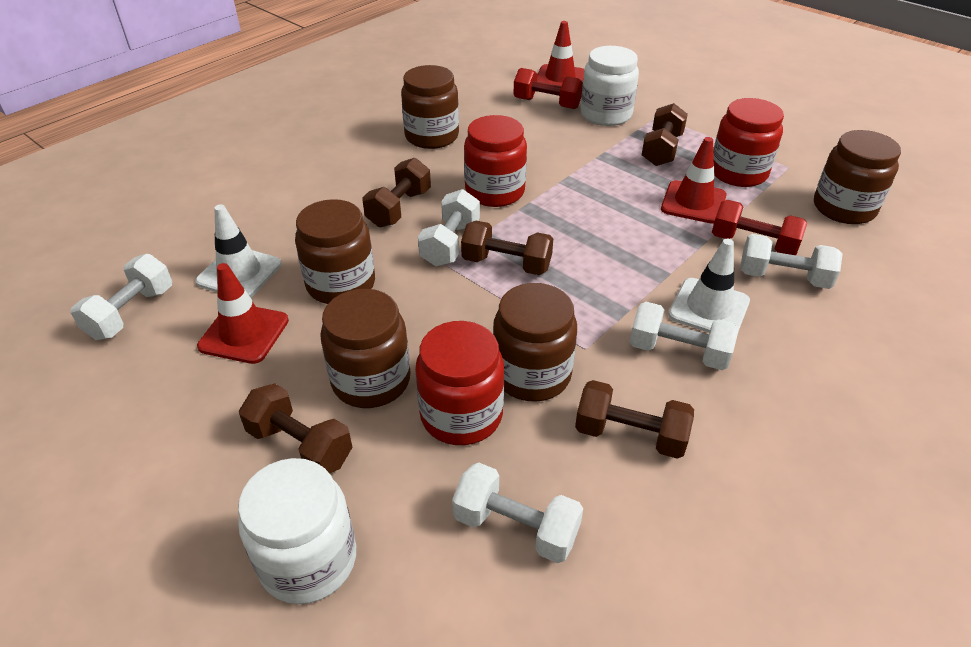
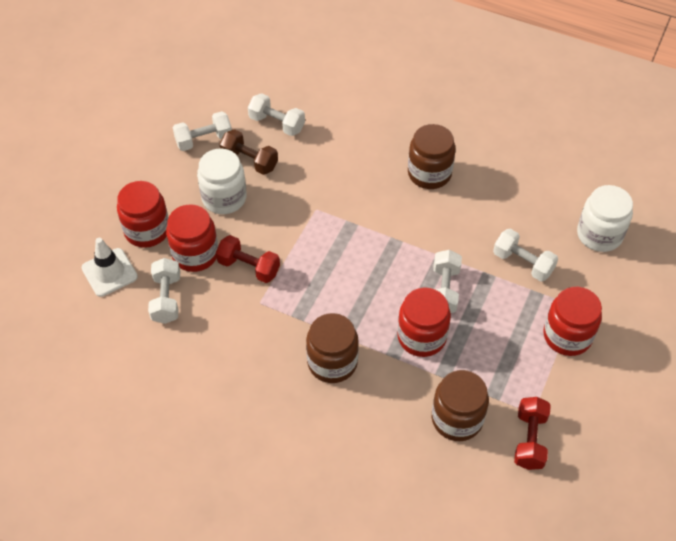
brown dumbbell: 5 -> 1
brown jar: 5 -> 3
red jar: 3 -> 4
red traffic cone: 3 -> 0
white traffic cone: 2 -> 1

